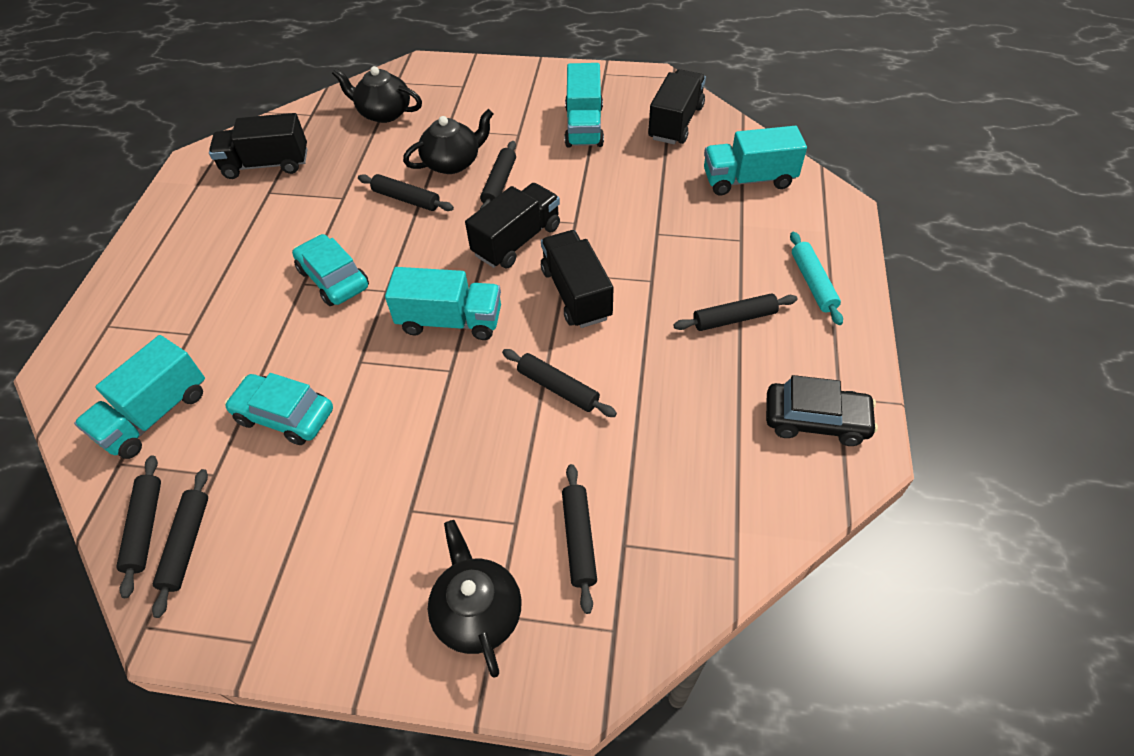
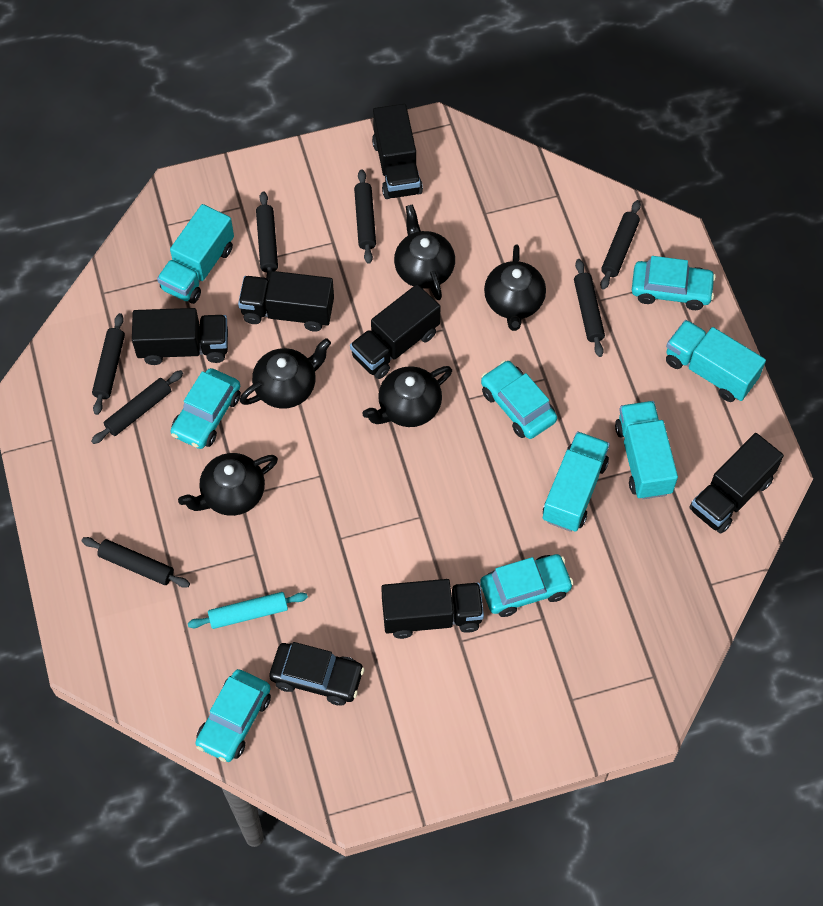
black teapot: 3 -> 5
black truck: 4 -> 6
turquoise car: 2 -> 5

